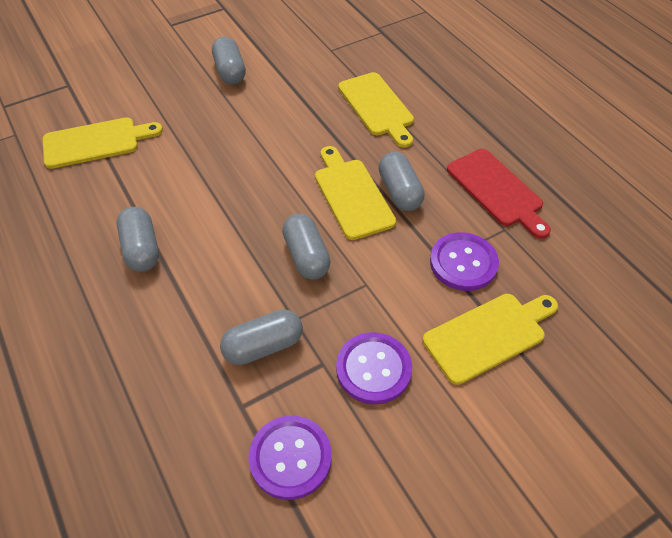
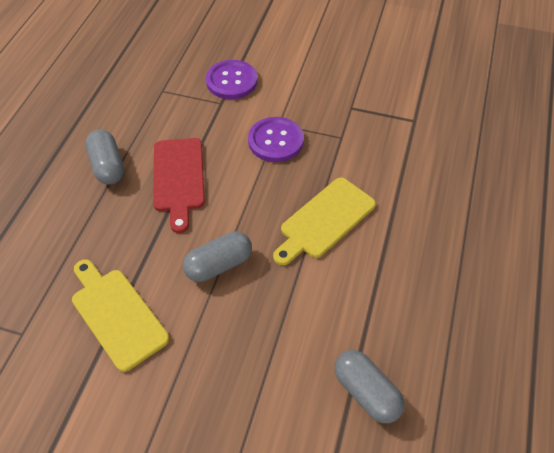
grey capsule: 5 -> 3
purple button: 3 -> 2
yellow cutting board: 4 -> 2

